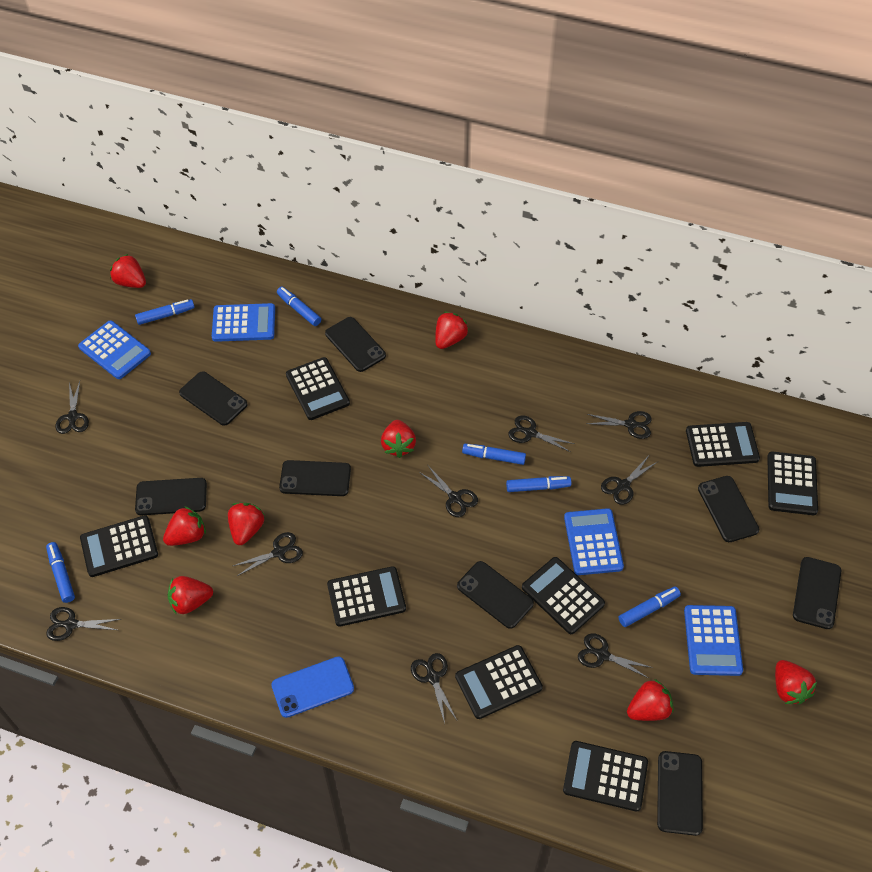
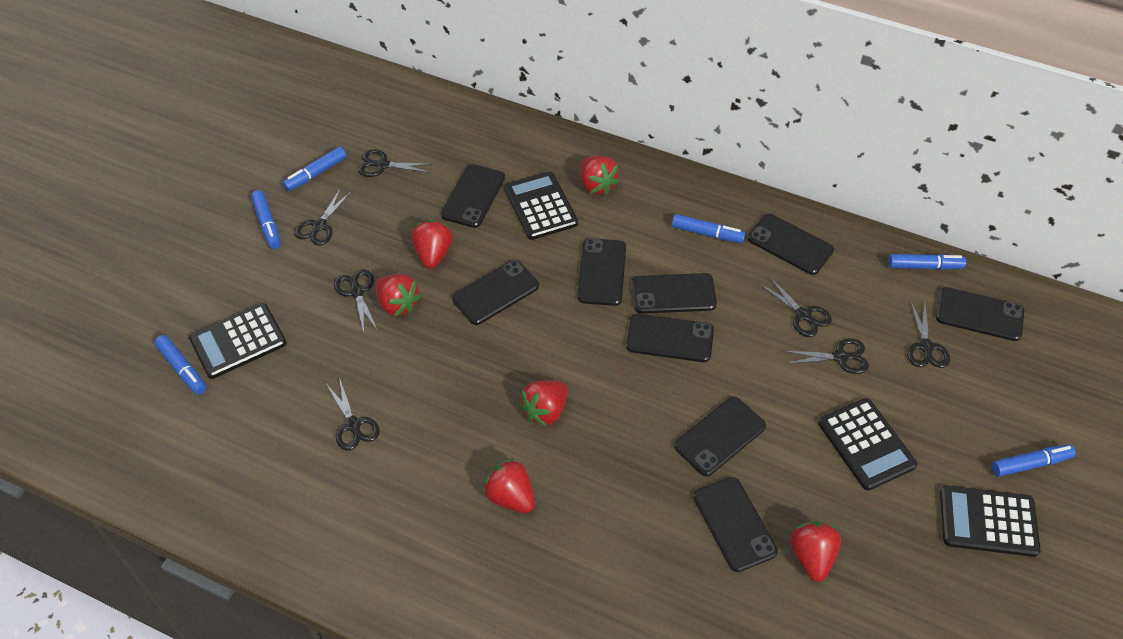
black calculator: 8 -> 4
black phone: 8 -> 9
black scissors: 9 -> 7
blue calculator: 4 -> 0
blue phone: 1 -> 0
red strawberry: 8 -> 6

